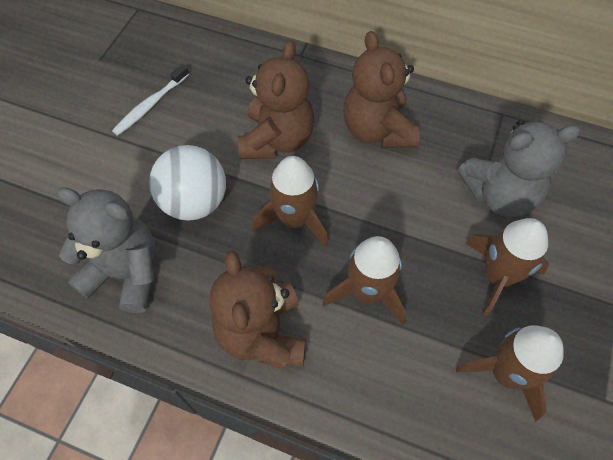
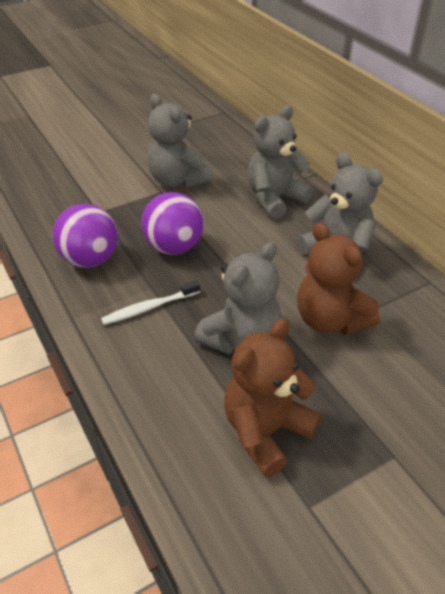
brown rocket: 4 -> 0
brown teddy bear: 3 -> 2
grey teddy bear: 2 -> 4
purple ball: 0 -> 2
white ball: 1 -> 0

